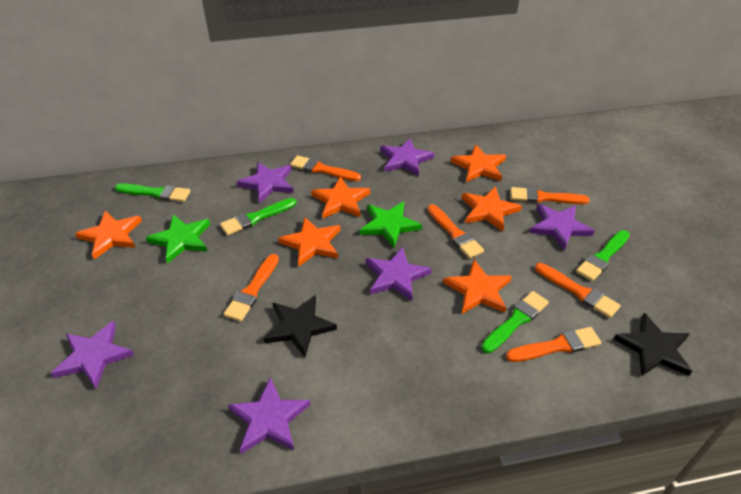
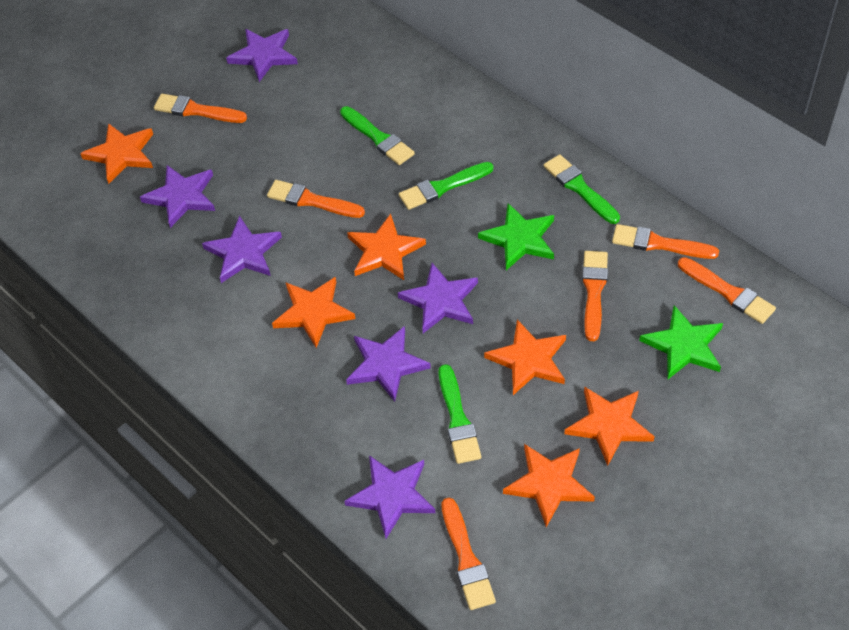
black star: 2 -> 0

